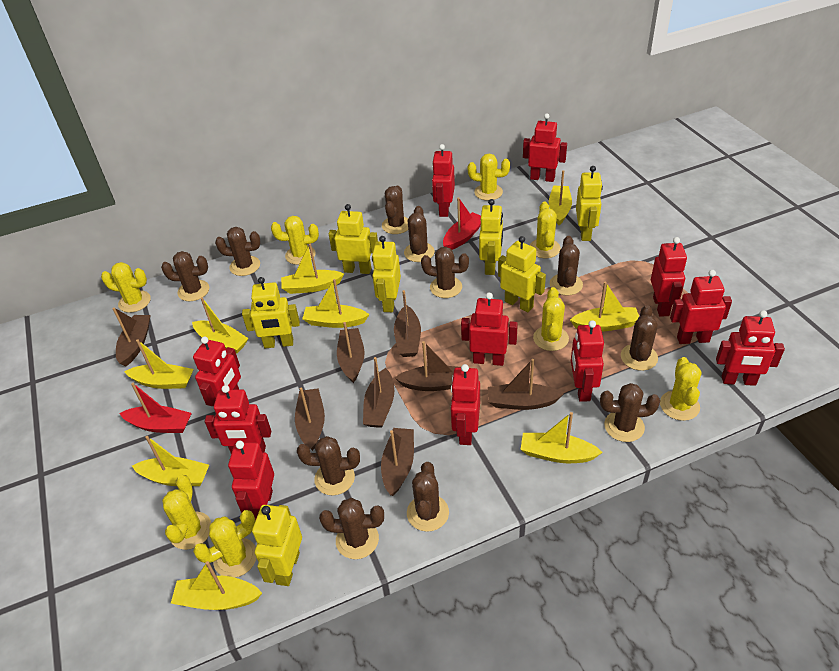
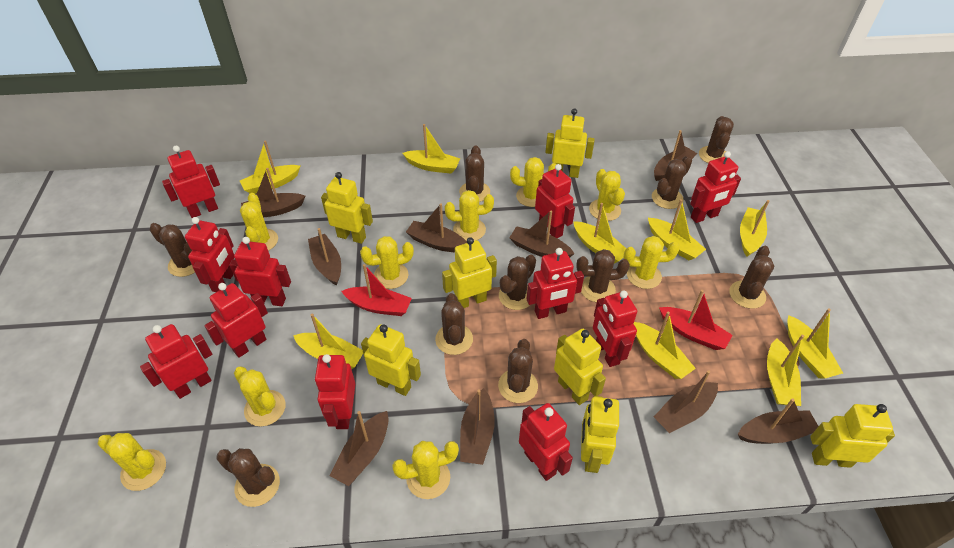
brown boat: 8 -> 9
brown cactus: 11 -> 10
yellow cactus: 8 -> 9

